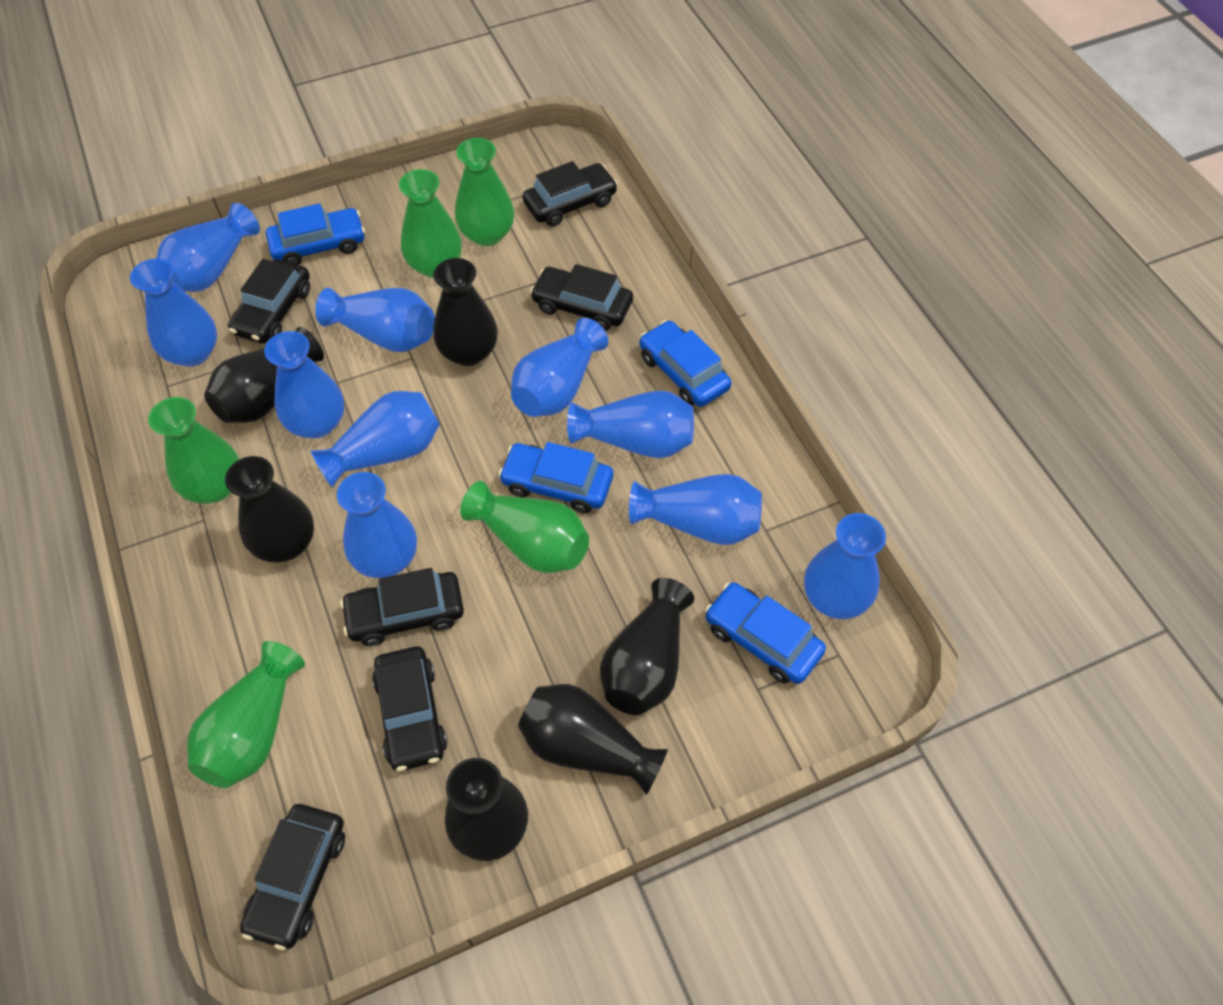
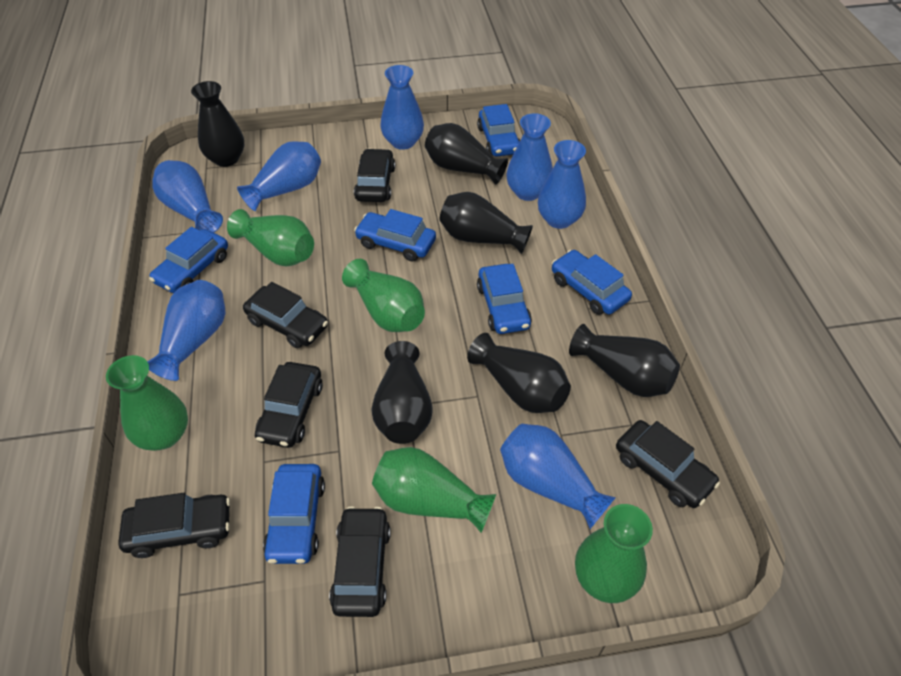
blue car: 4 -> 6
blue vase: 10 -> 7

